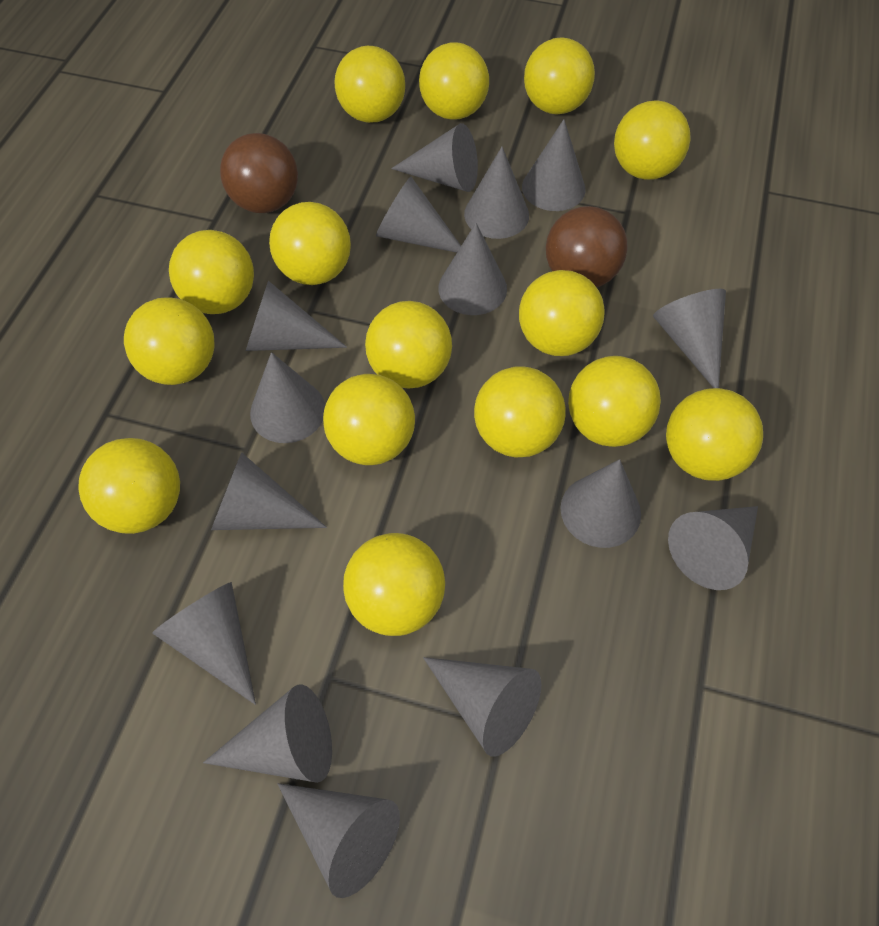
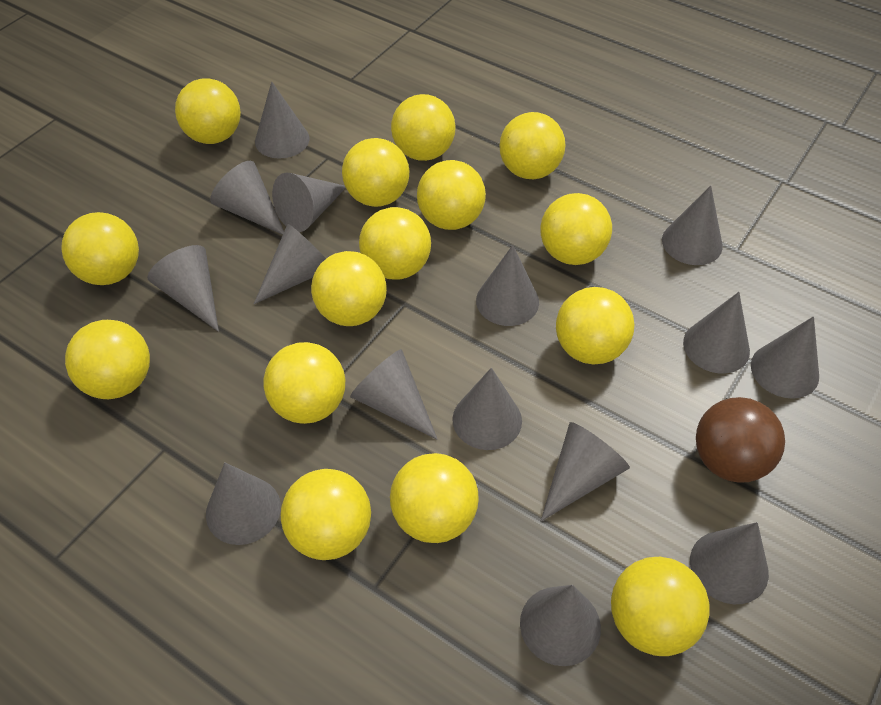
brown ball: 2 -> 1

